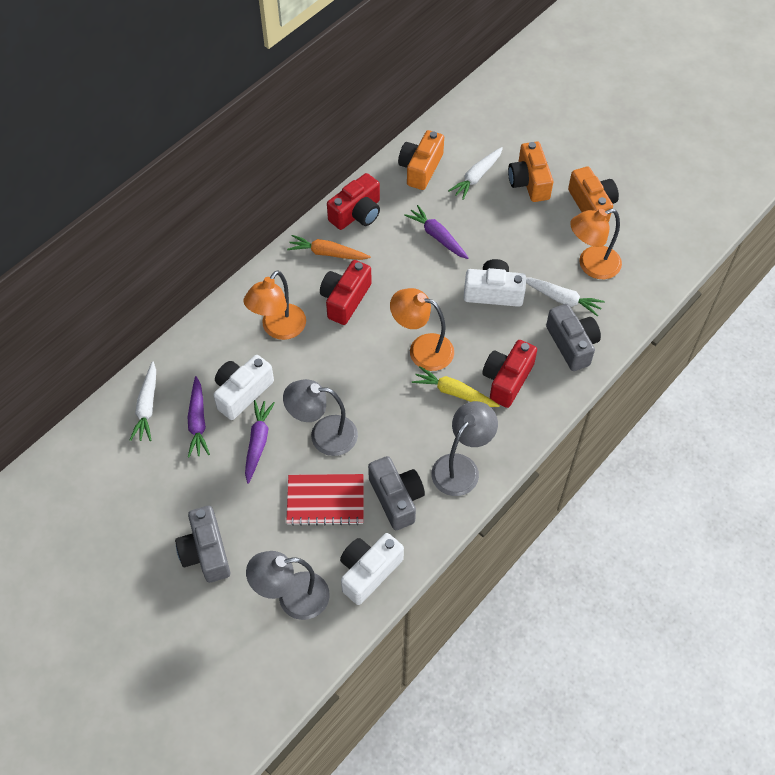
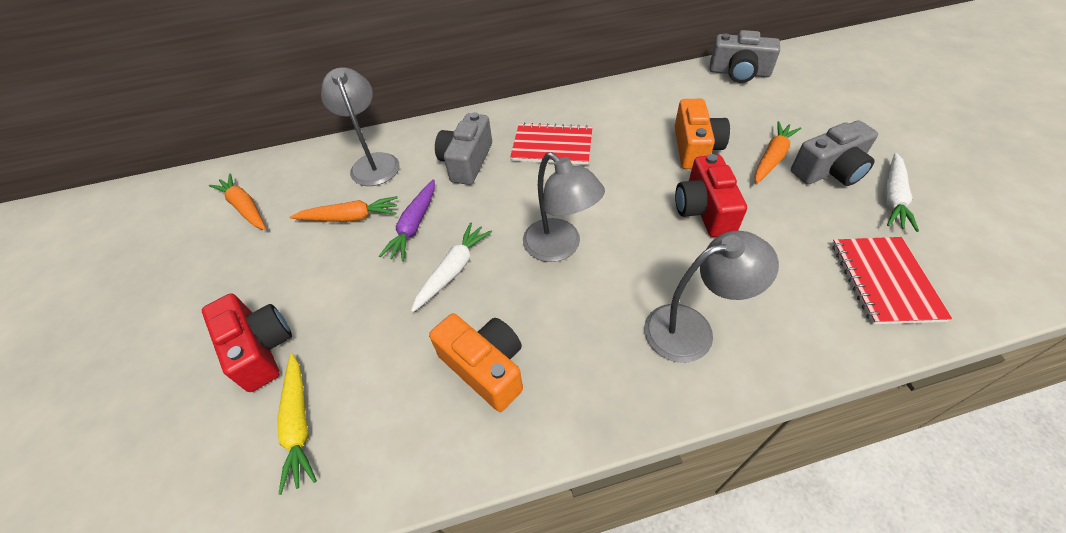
orange camera: 3 -> 2
orange carrot: 1 -> 3
orange lamp: 3 -> 0
purple carrot: 3 -> 1
red camera: 3 -> 2
red notebook: 1 -> 2
white camera: 3 -> 0
white carrot: 3 -> 2

